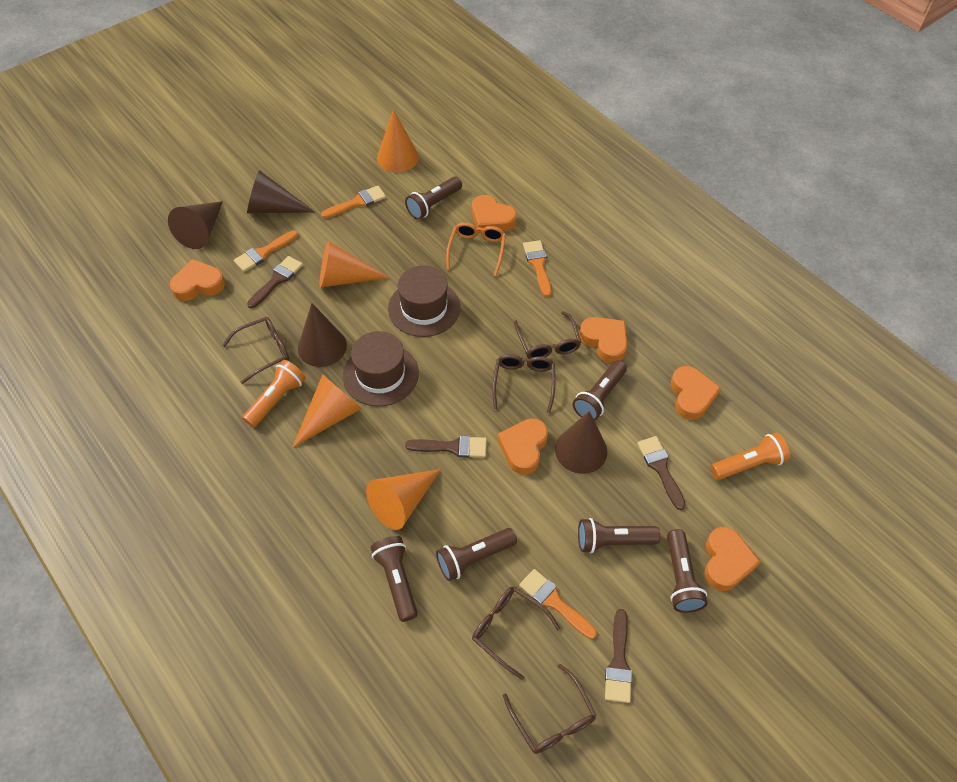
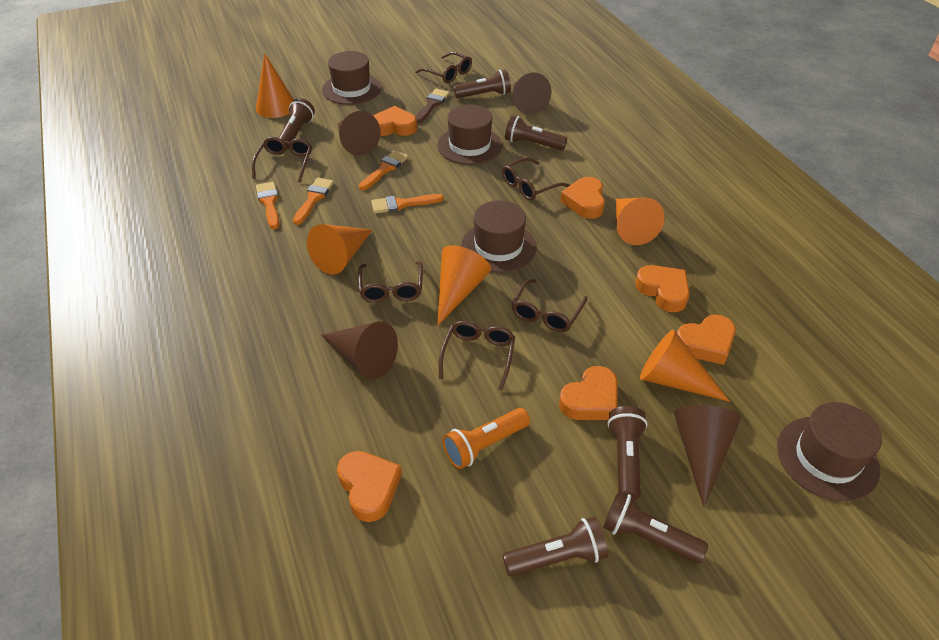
brown brush: 4 -> 1
brown glasses: 5 -> 6
brown hat: 2 -> 4
orange cone: 4 -> 5
orange flashlight: 2 -> 1
orange glasses: 1 -> 0

